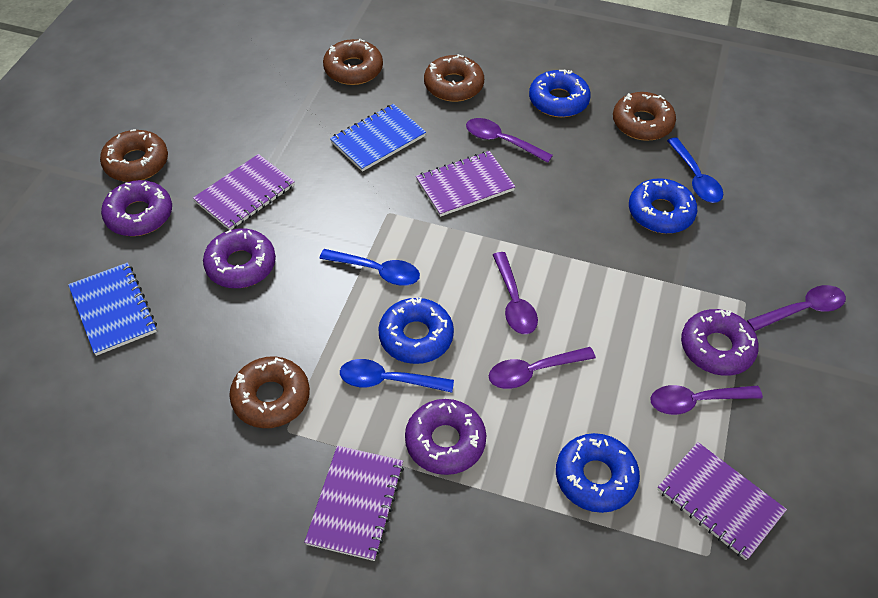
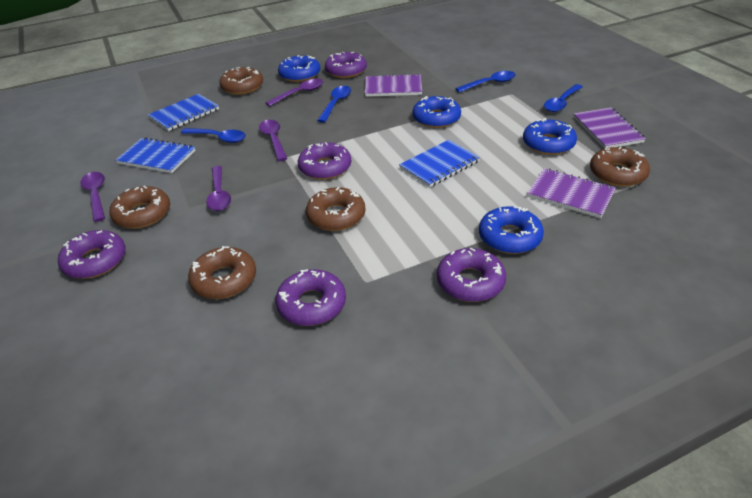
blue notebook: 2 -> 3
blue spoon: 3 -> 4
purple donut: 4 -> 5
purple notebook: 4 -> 3
purple spoon: 5 -> 4

